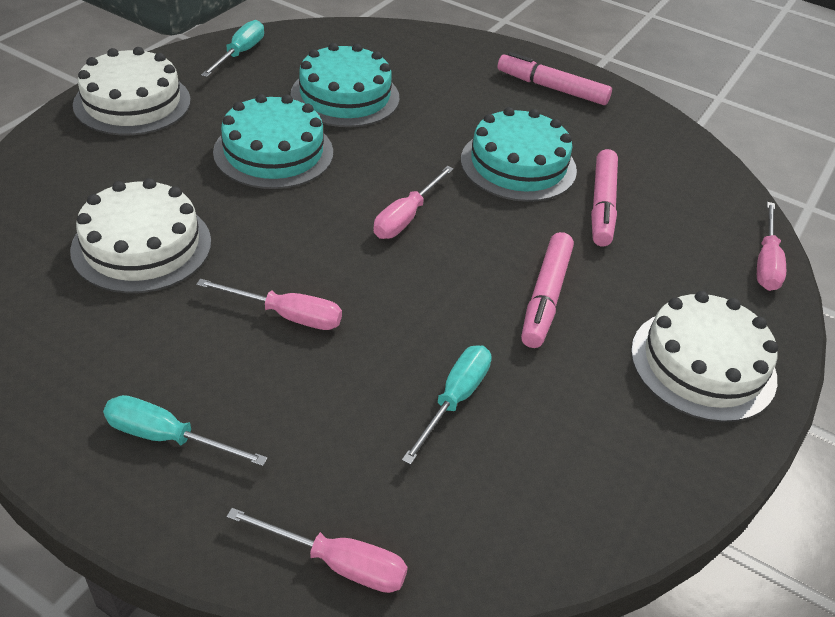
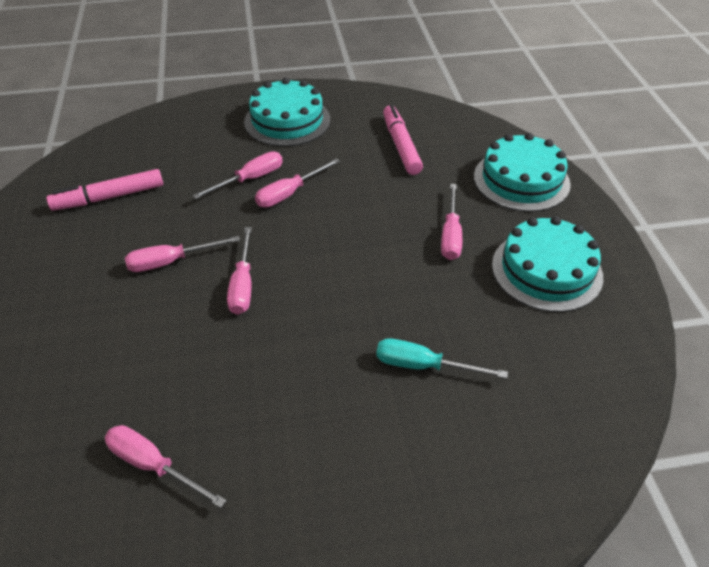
pink marker: 3 -> 2
pink screwdriver: 4 -> 6
turquoise screwdriver: 3 -> 1
white cake: 3 -> 0

